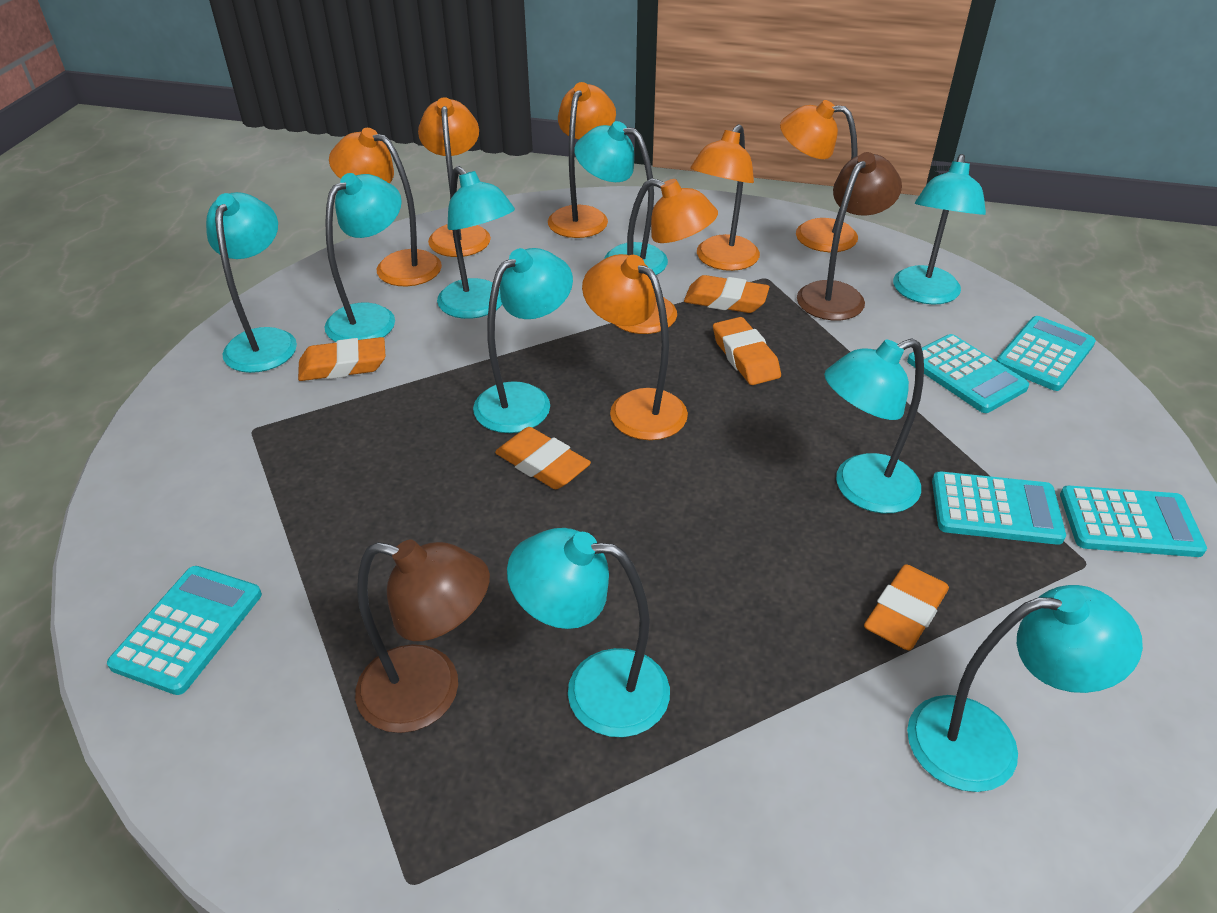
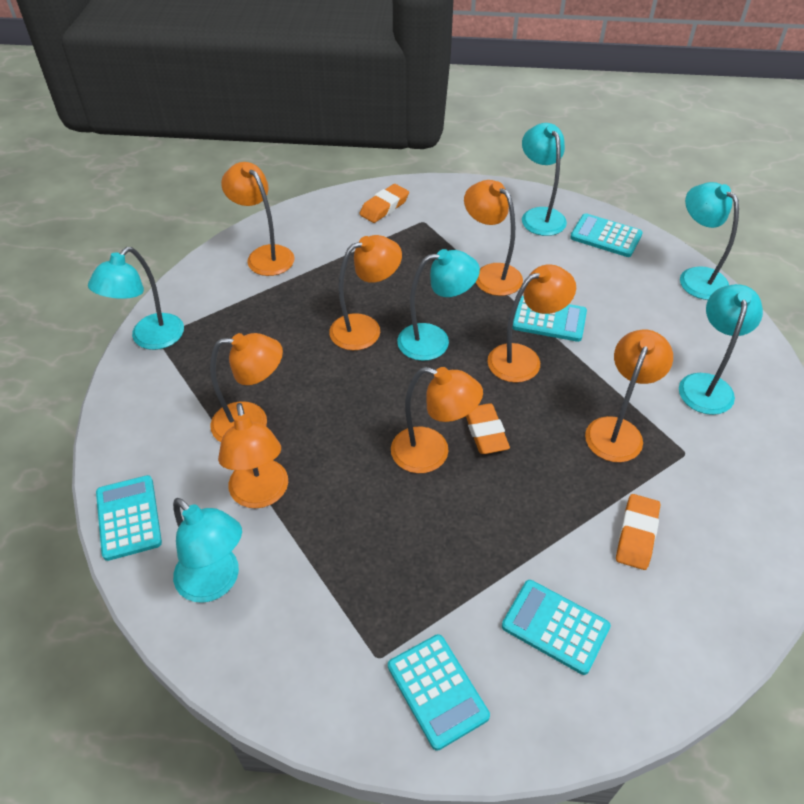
brown lamp: 2 -> 0
orange eraser: 5 -> 3
orange lamp: 7 -> 8
turquoise lamp: 9 -> 6

